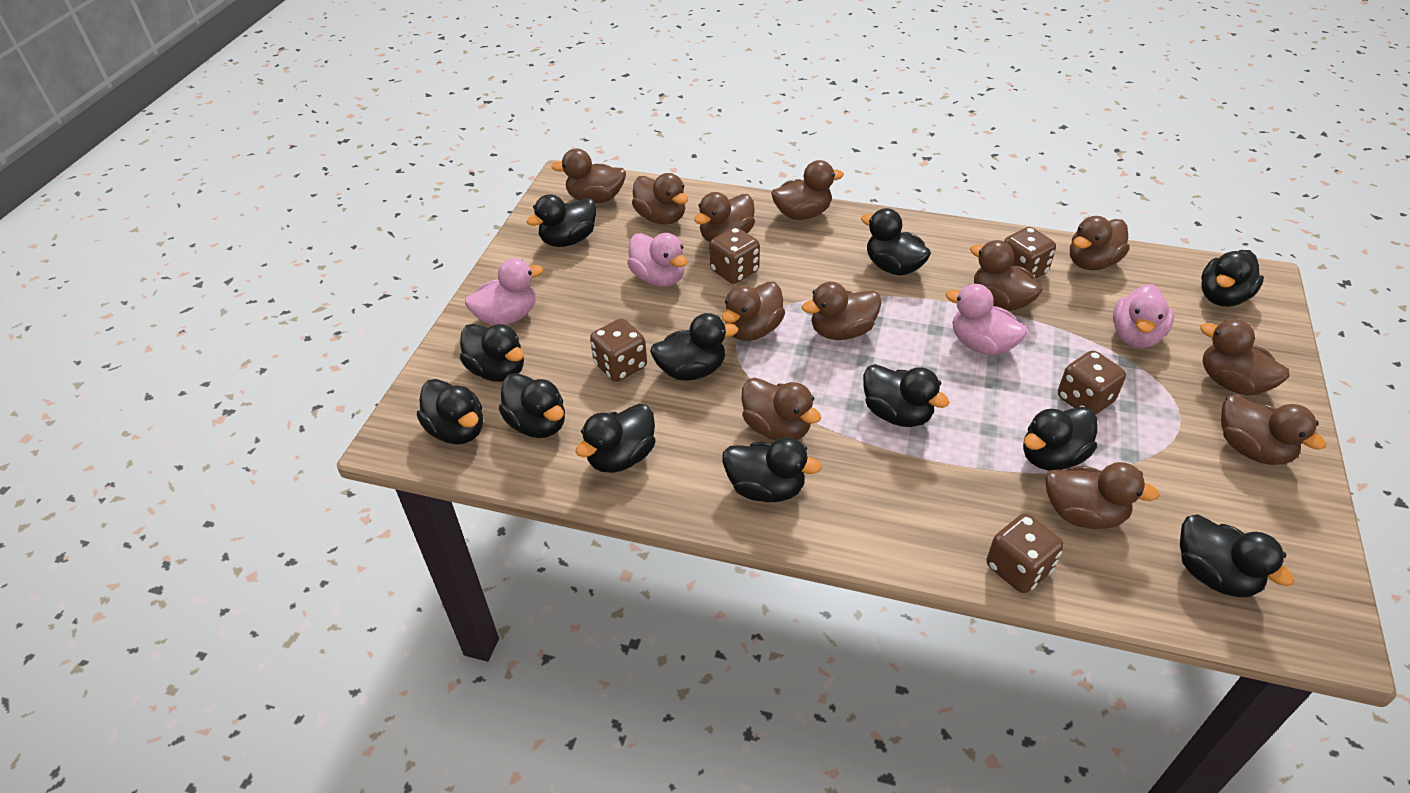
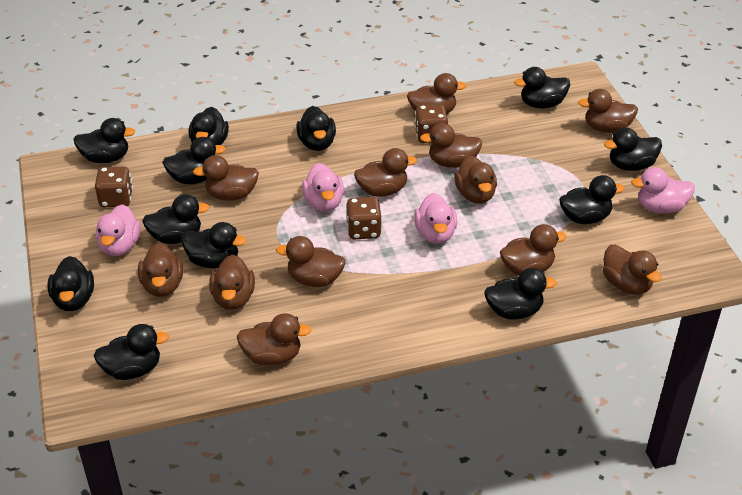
brown dice: 5 -> 3

